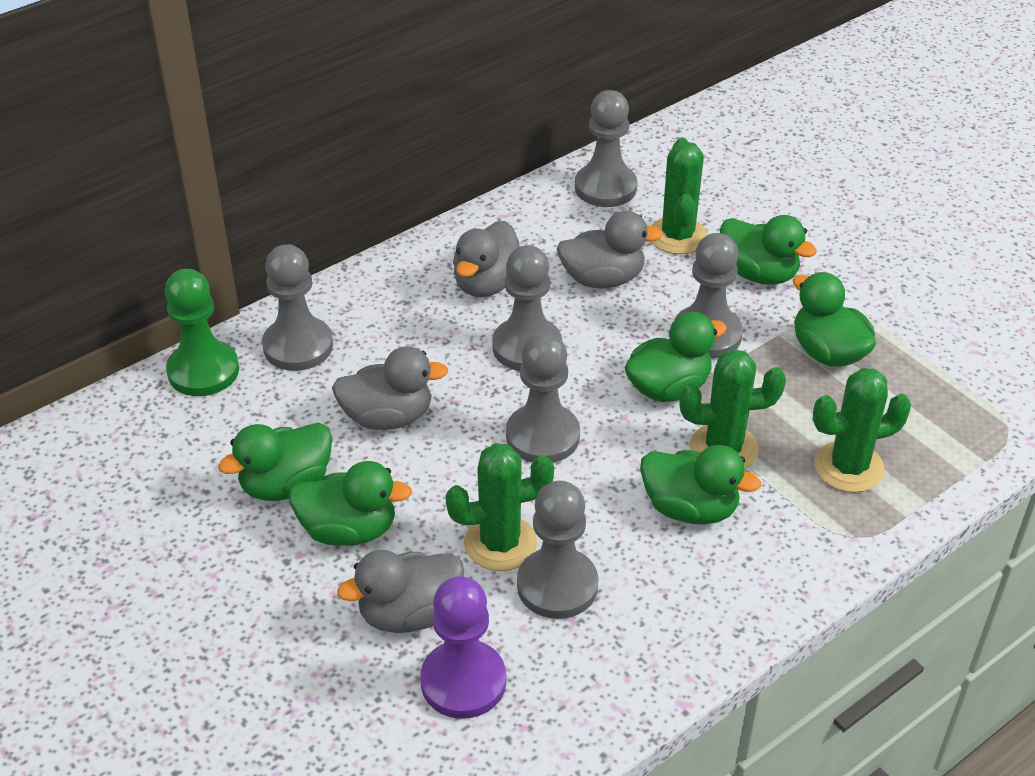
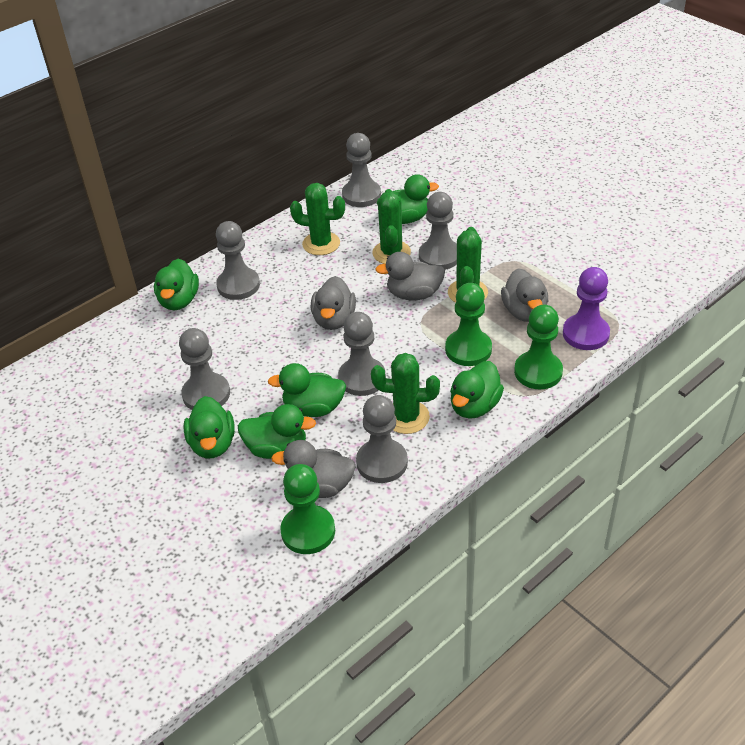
green pawn: 1 -> 3

